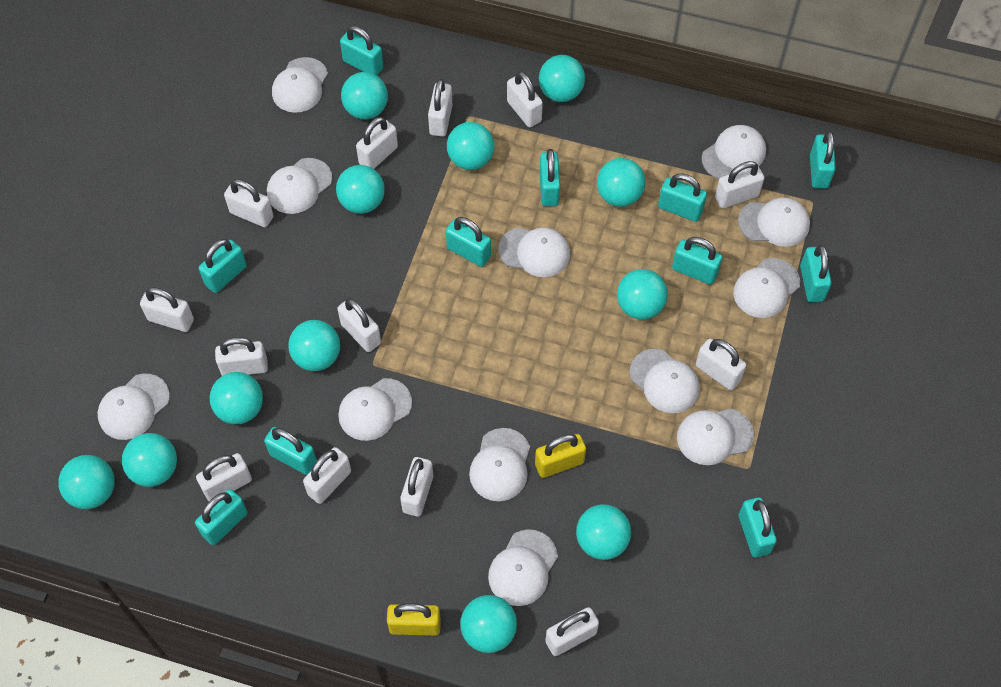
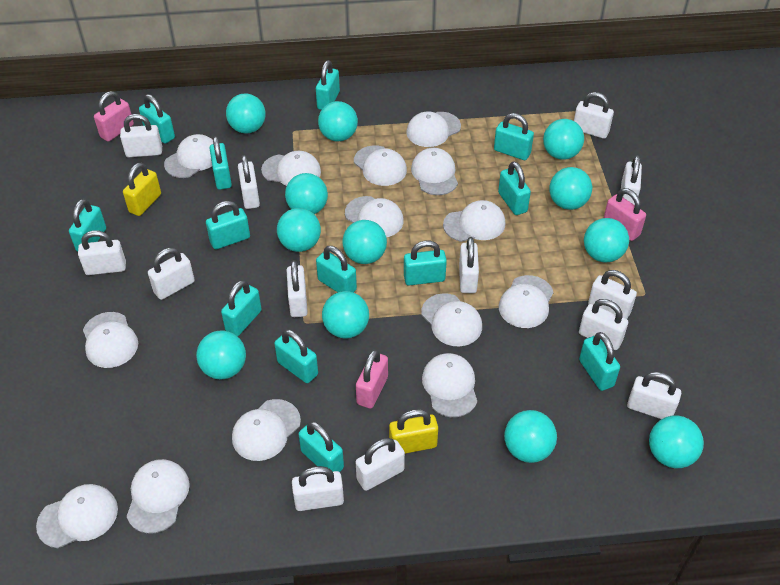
pink padlock: 0 -> 3
turquoise padlock: 11 -> 13
white cap: 12 -> 14

